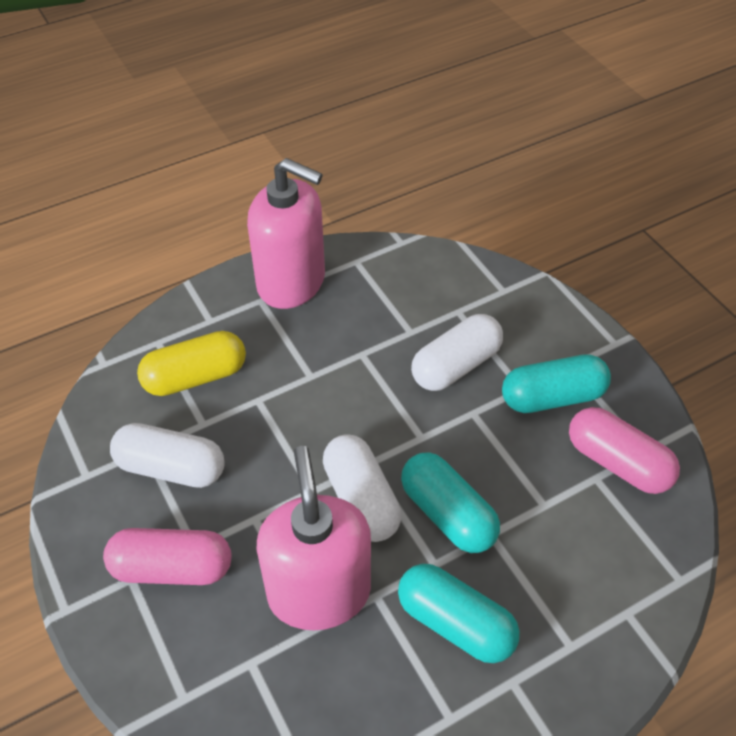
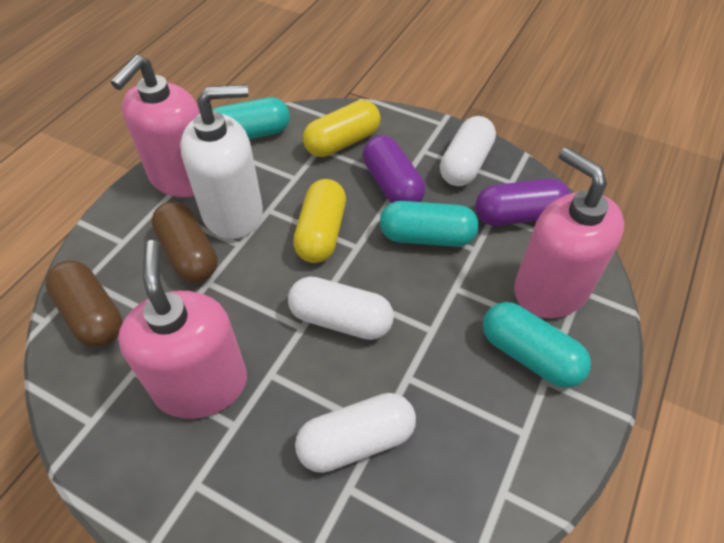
brown capsule: 0 -> 2
pink capsule: 2 -> 0
pink soap dispenser: 2 -> 3
purple capsule: 0 -> 2
white soap dispenser: 0 -> 1
yellow capsule: 1 -> 2

